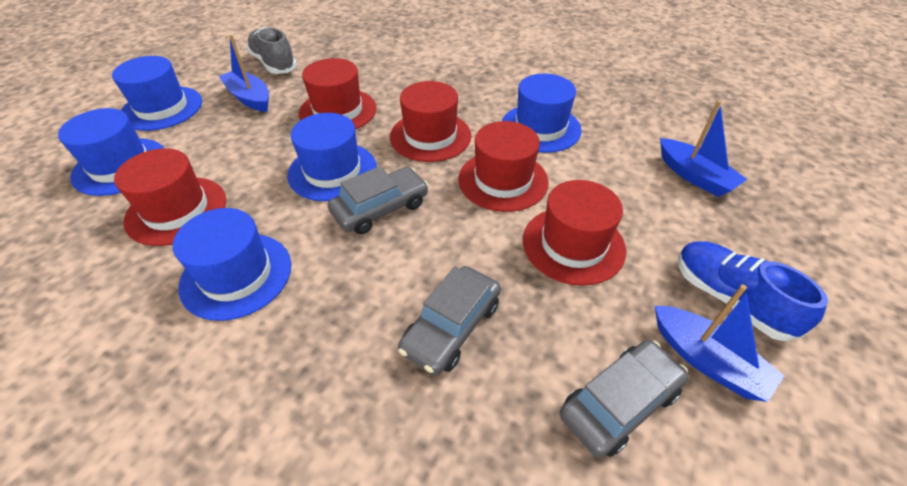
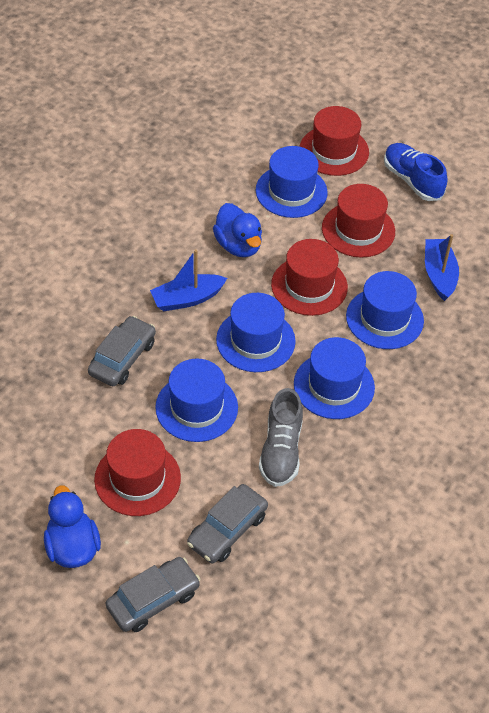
blue boat: 3 -> 2
blue duck: 0 -> 2
red hat: 5 -> 4

